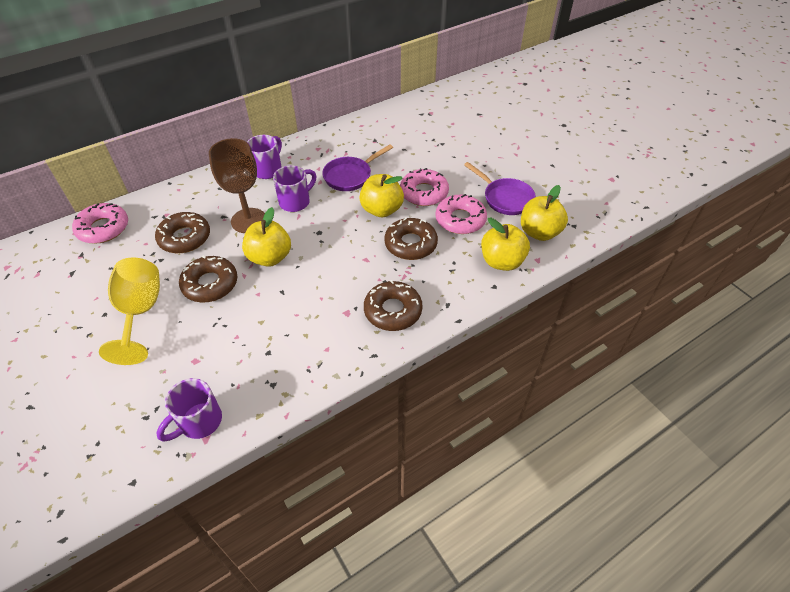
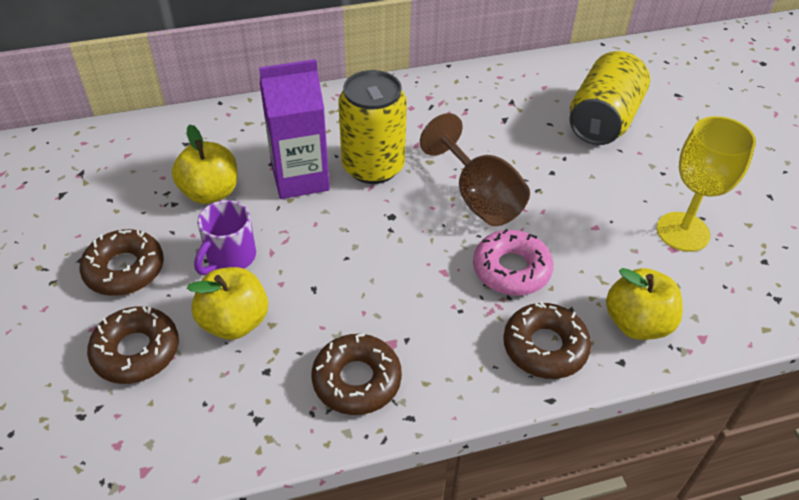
pink donut: 3 -> 1
purple carton: 0 -> 1
purple mug: 3 -> 1
purple pan: 2 -> 0
yellow apple: 4 -> 3
yellow can: 0 -> 2

